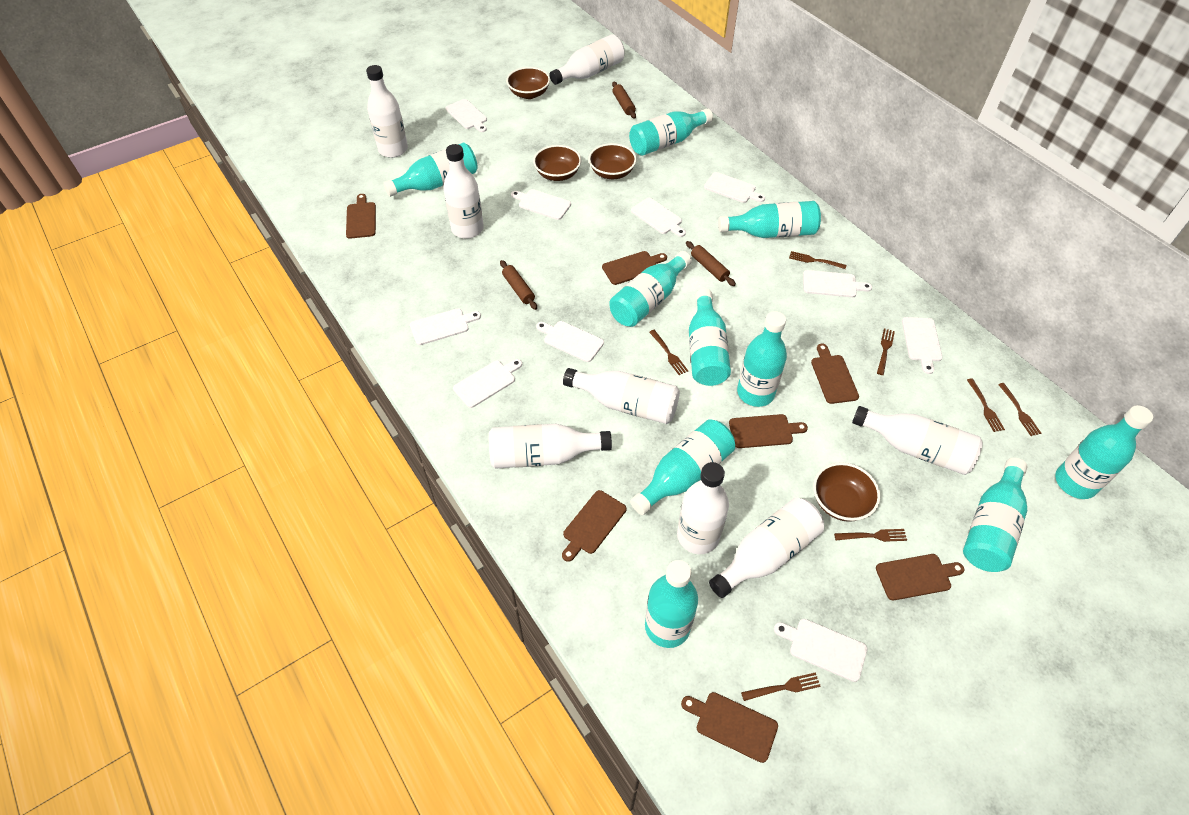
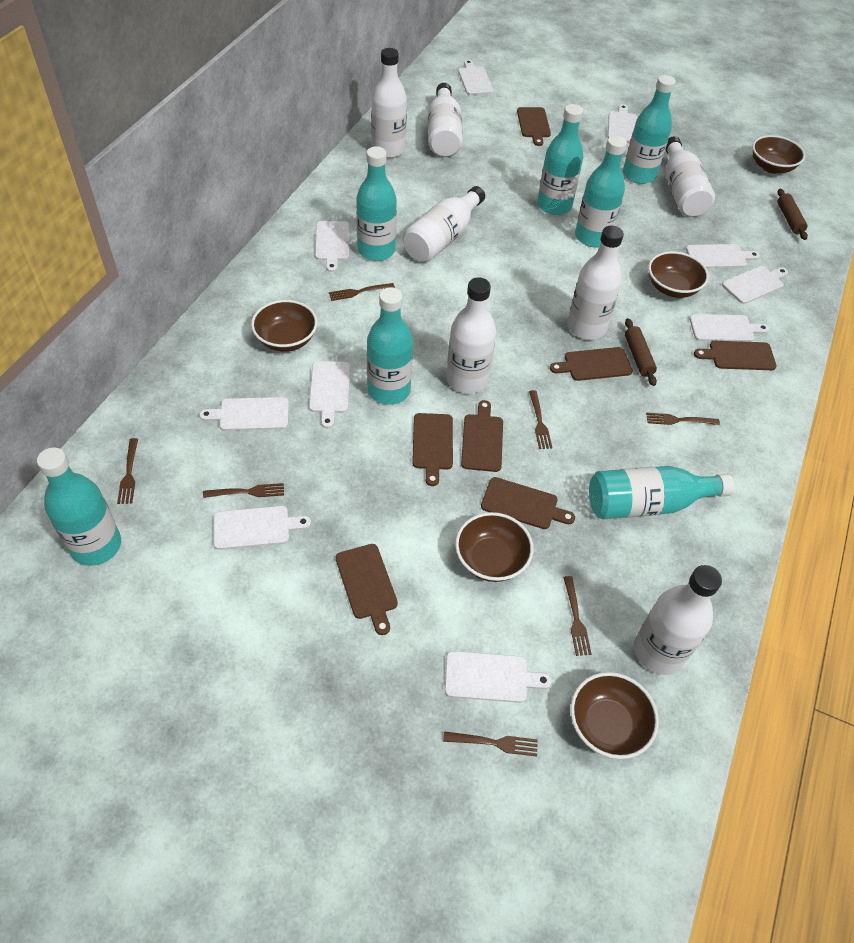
brown bowl: 4 -> 5
brown rolling pin: 3 -> 2
turquoise bottle: 10 -> 7
white bottle: 8 -> 7

